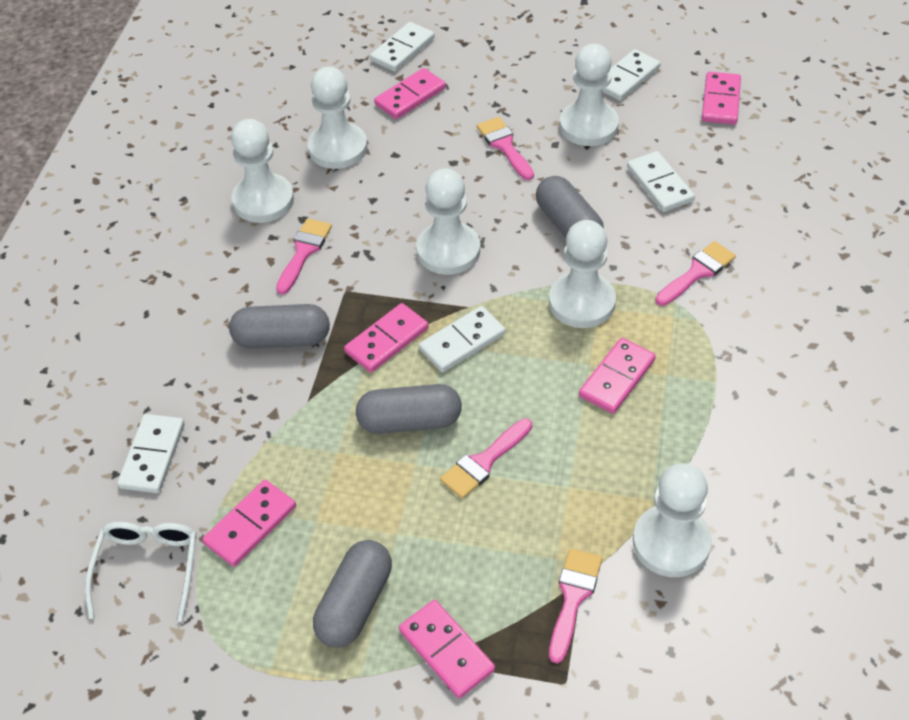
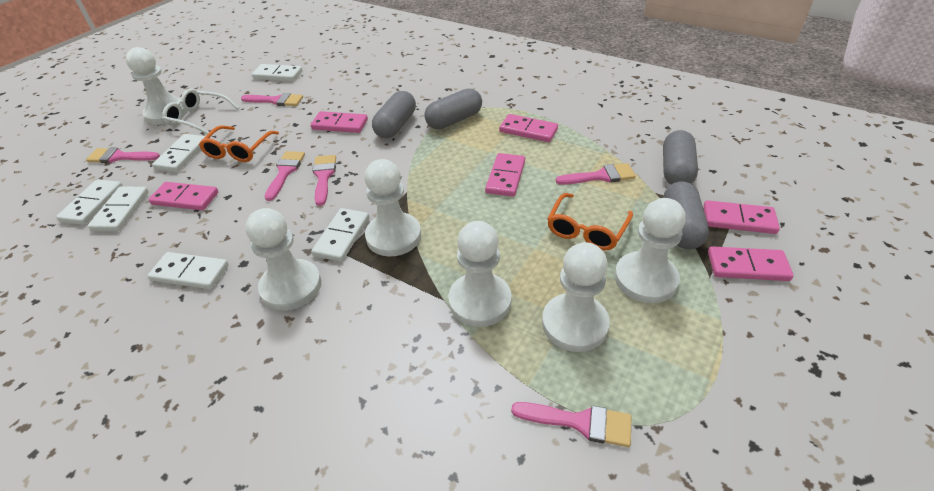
orange glasses: 0 -> 2
pink brush: 5 -> 6
white domino: 5 -> 6

